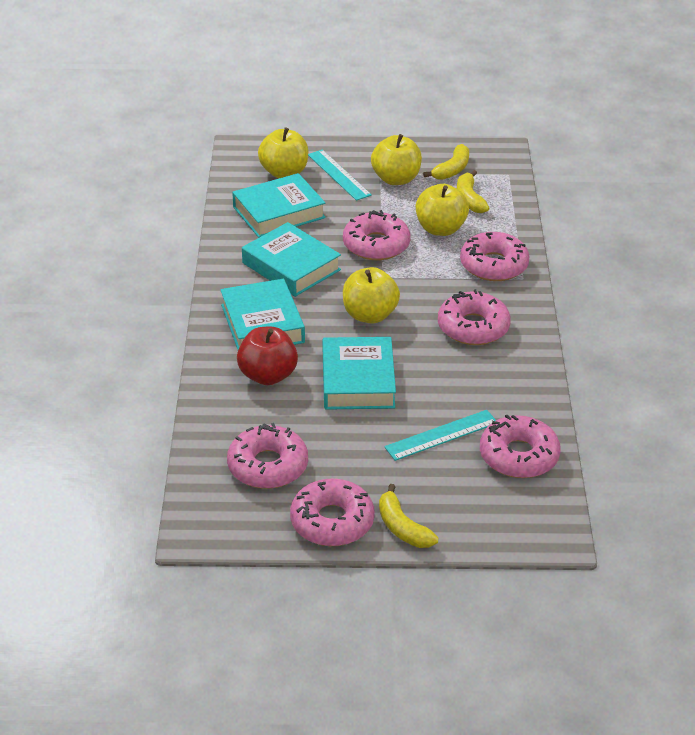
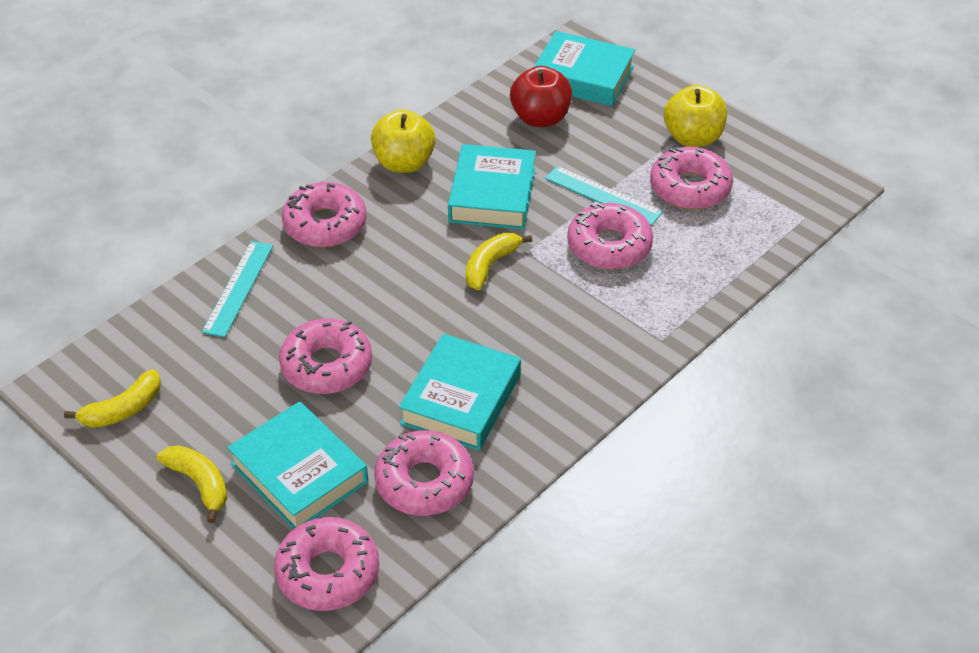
yellow apple: 4 -> 2

